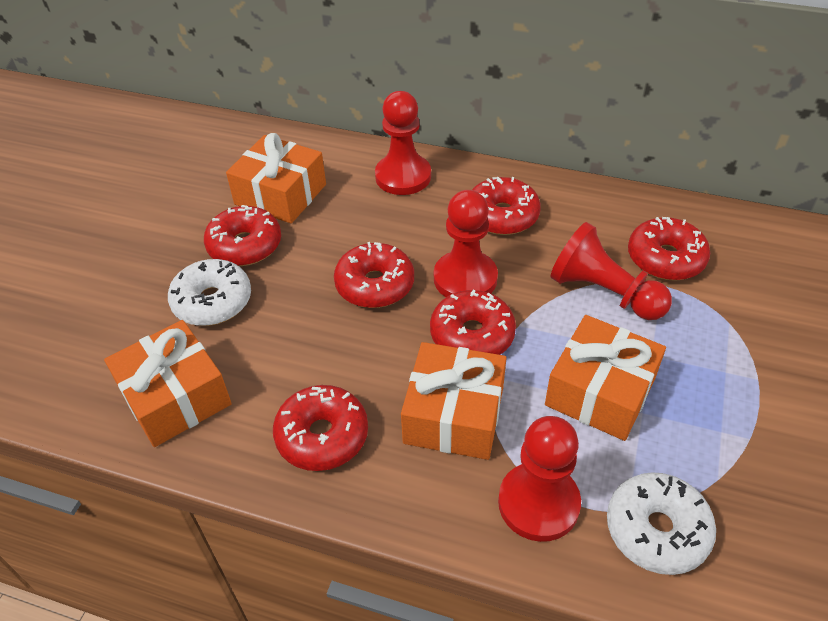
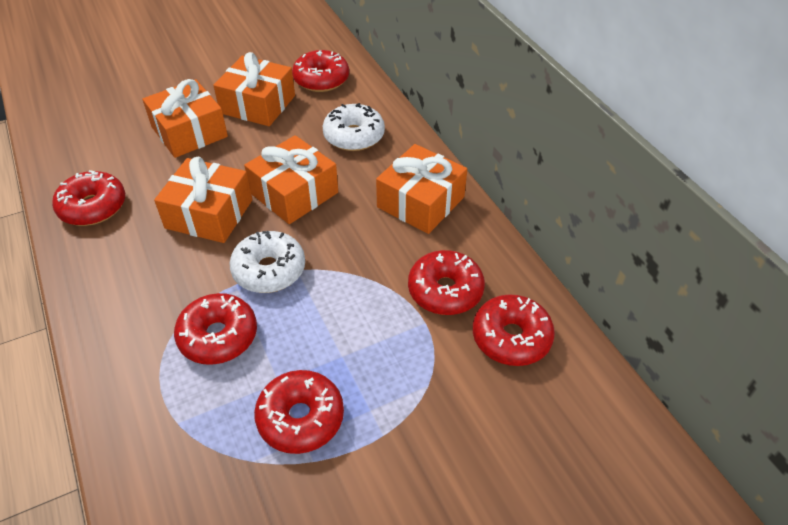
orange gift: 4 -> 5
red pawn: 4 -> 0

